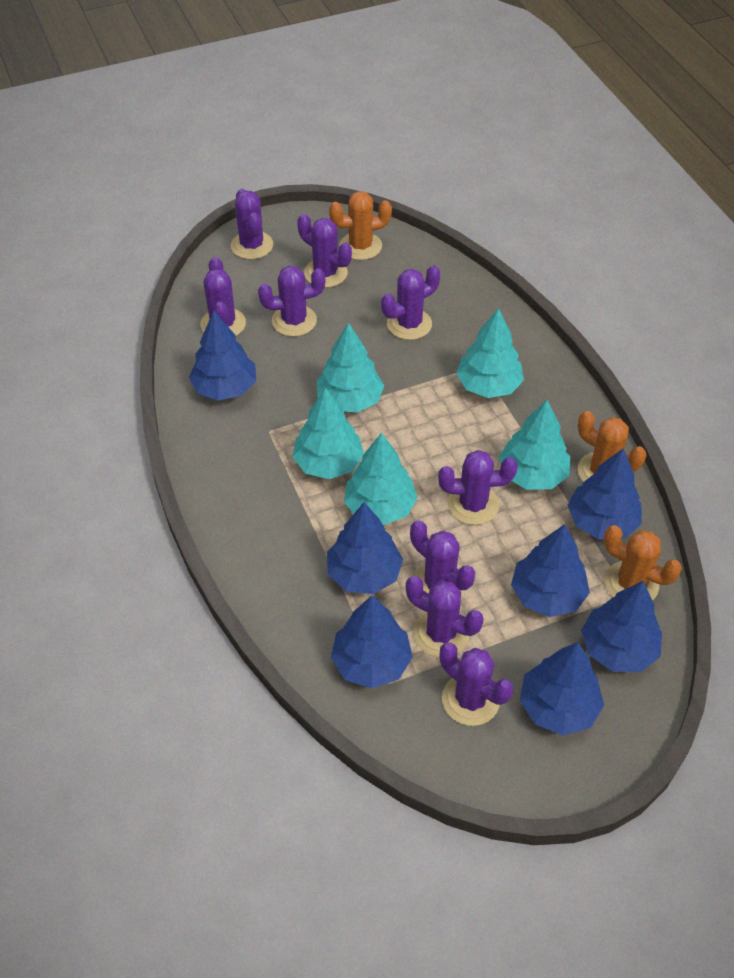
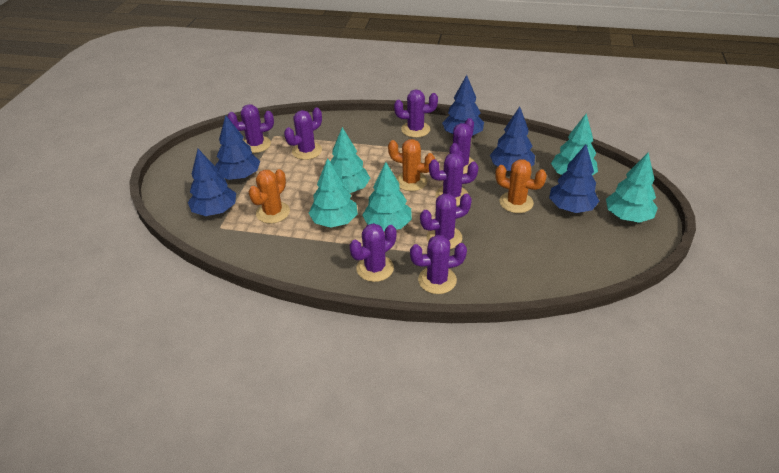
blue tree: 7 -> 5
purple cactus: 9 -> 8

